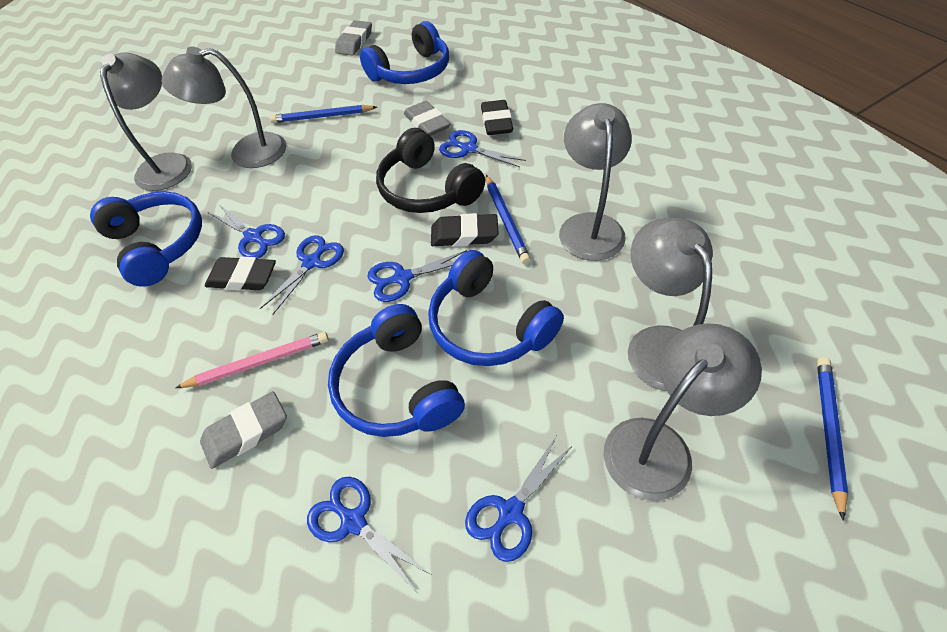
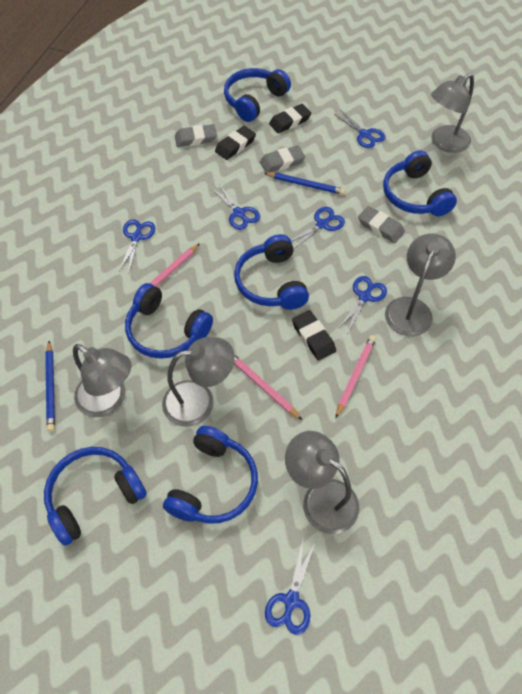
black headphones: 1 -> 0
blue headphones: 4 -> 6
blue pencil: 3 -> 2
pink pencil: 1 -> 3

